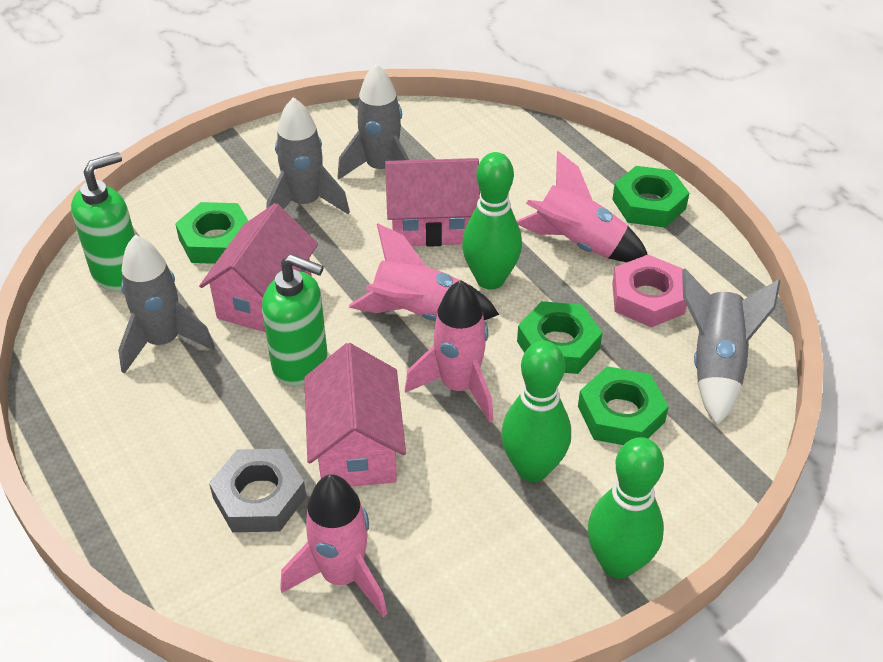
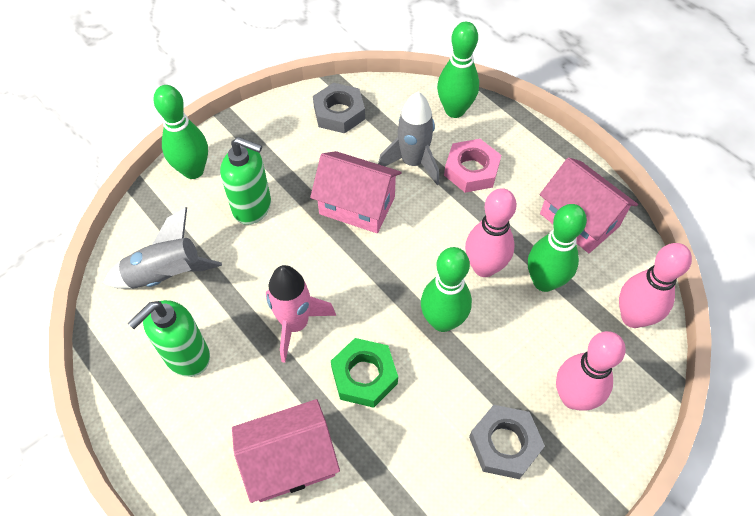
green bowling pin: 3 -> 4
green nut: 4 -> 1
grey nut: 1 -> 2
grey rocket: 4 -> 2
pink bowling pin: 0 -> 3
pink rocket: 4 -> 1

